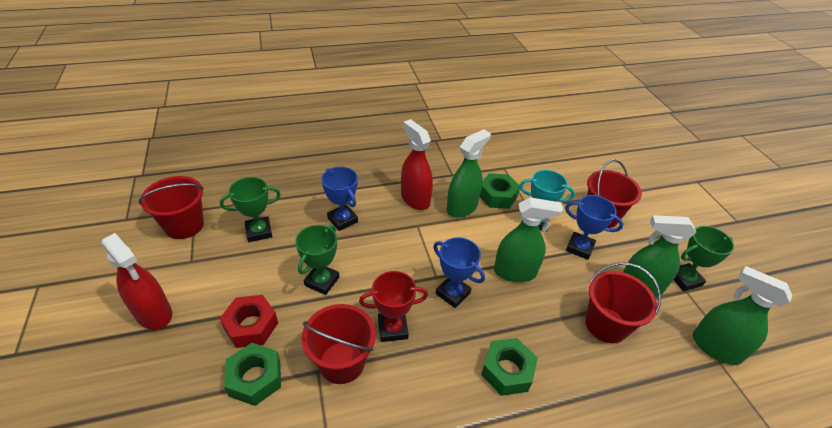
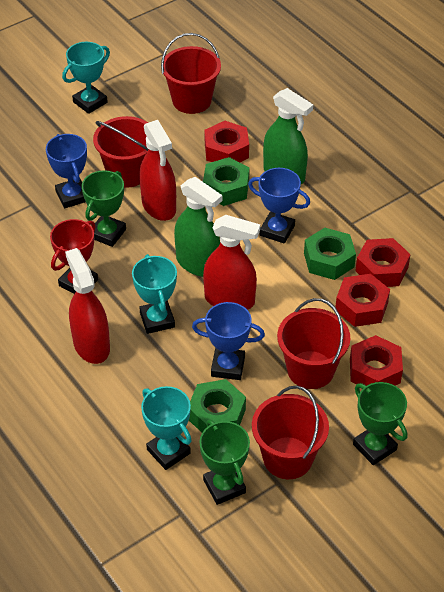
green spray bottle: 4 -> 2
red nut: 1 -> 4
red spray bottle: 2 -> 3
turquoise trophy: 1 -> 3

